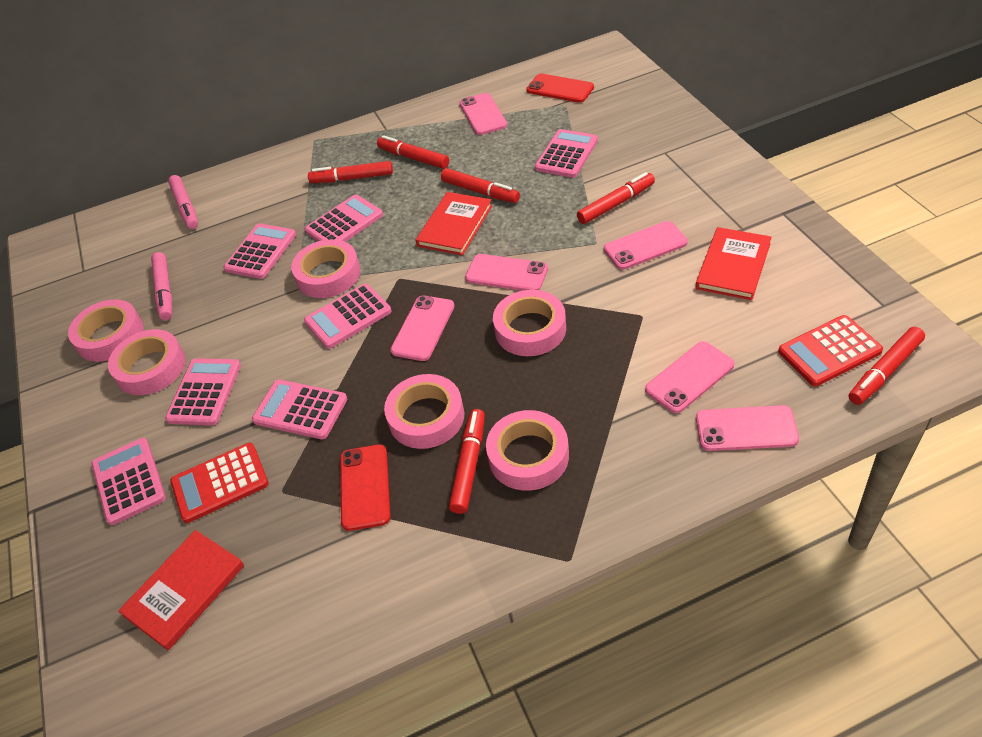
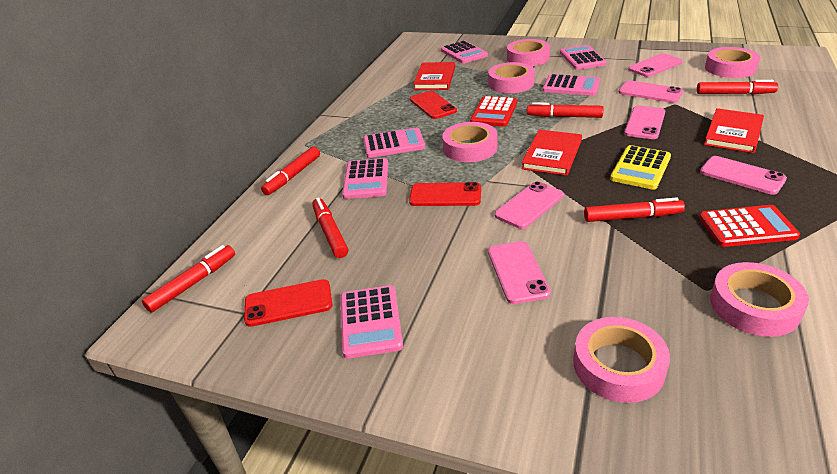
pink calculator: 7 -> 6
pink marker: 2 -> 0
red phone: 2 -> 3
yellow calculator: 0 -> 1

